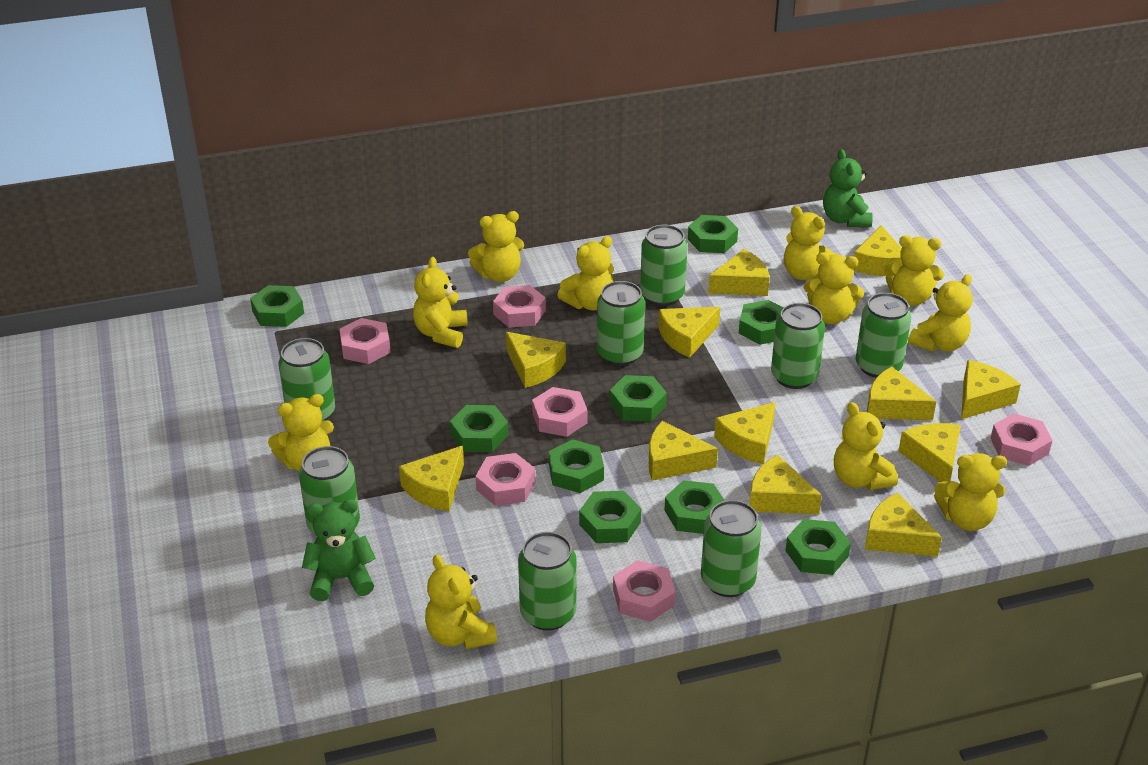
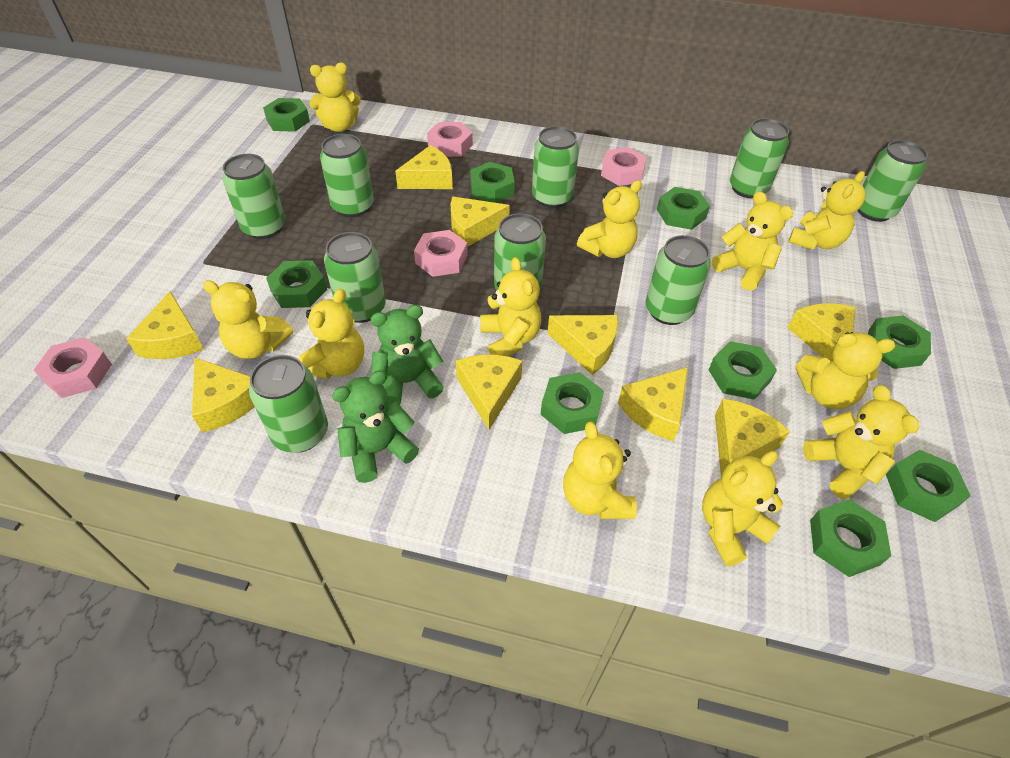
green can: 8 -> 9
pink nut: 6 -> 4
yellow cheese: 12 -> 9

